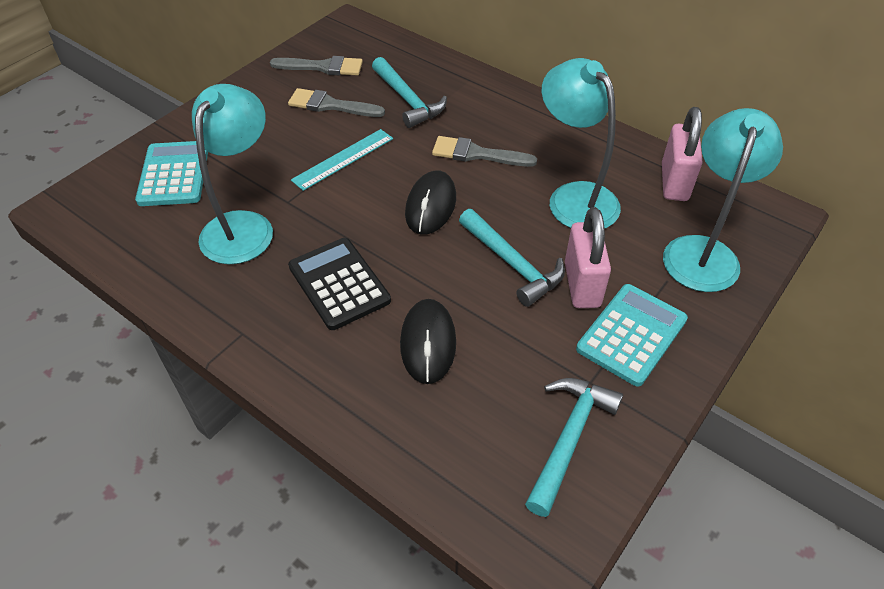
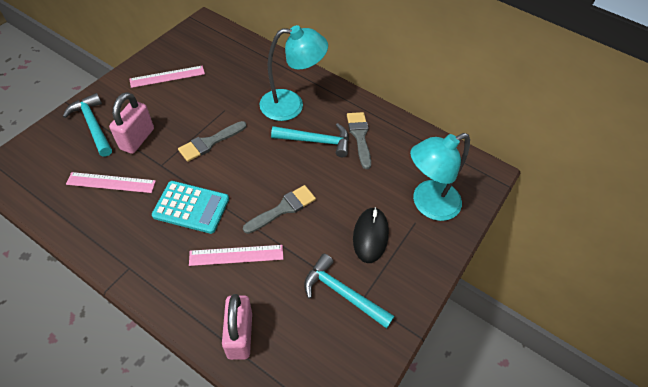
black calculator: 1 -> 0
black mouse: 2 -> 1
pink ruler: 0 -> 3
turquoise calculator: 2 -> 1
turquoise lamp: 3 -> 2
turquoise ruler: 1 -> 0

